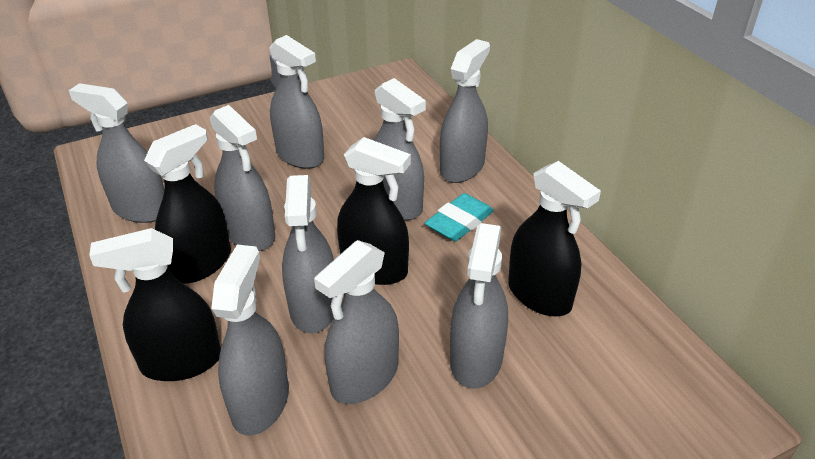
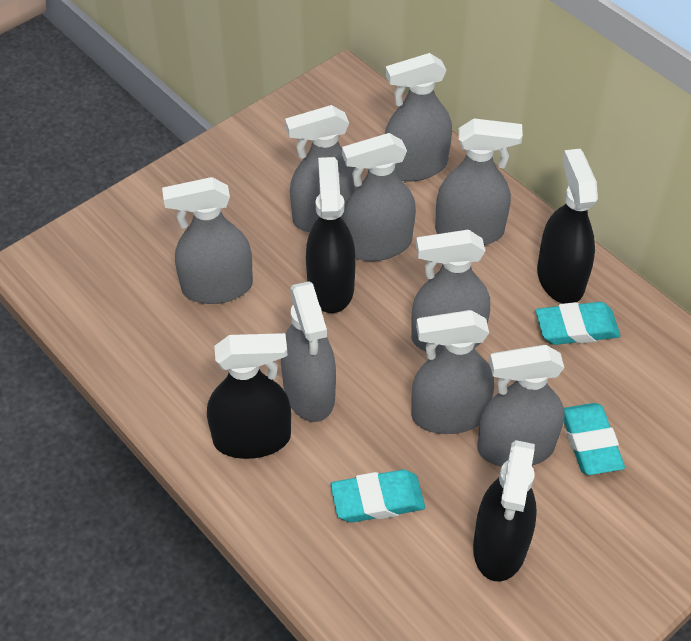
turquoise eraser: 1 -> 3

